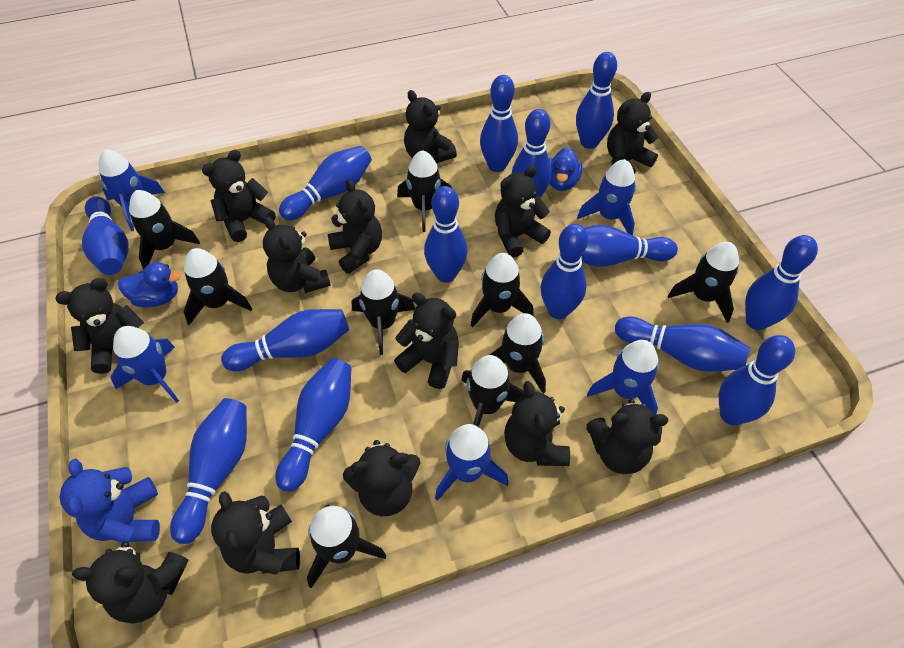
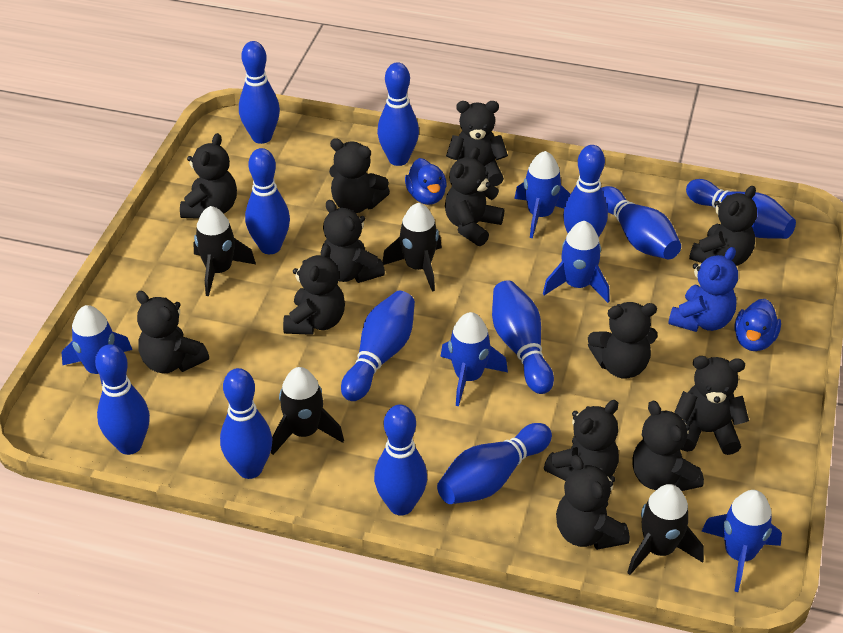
black rocket: 9 -> 4
blue bowling pin: 14 -> 12

